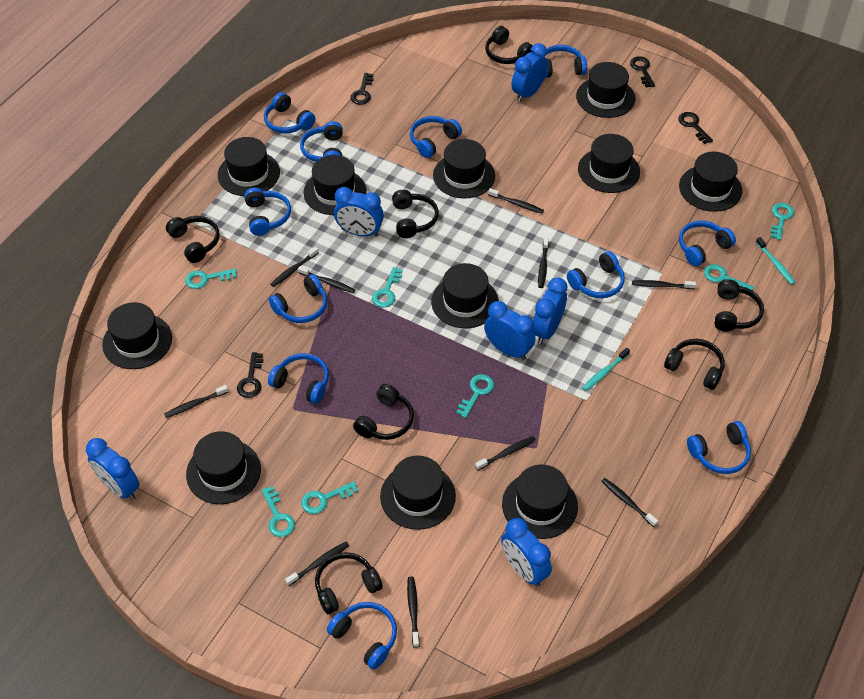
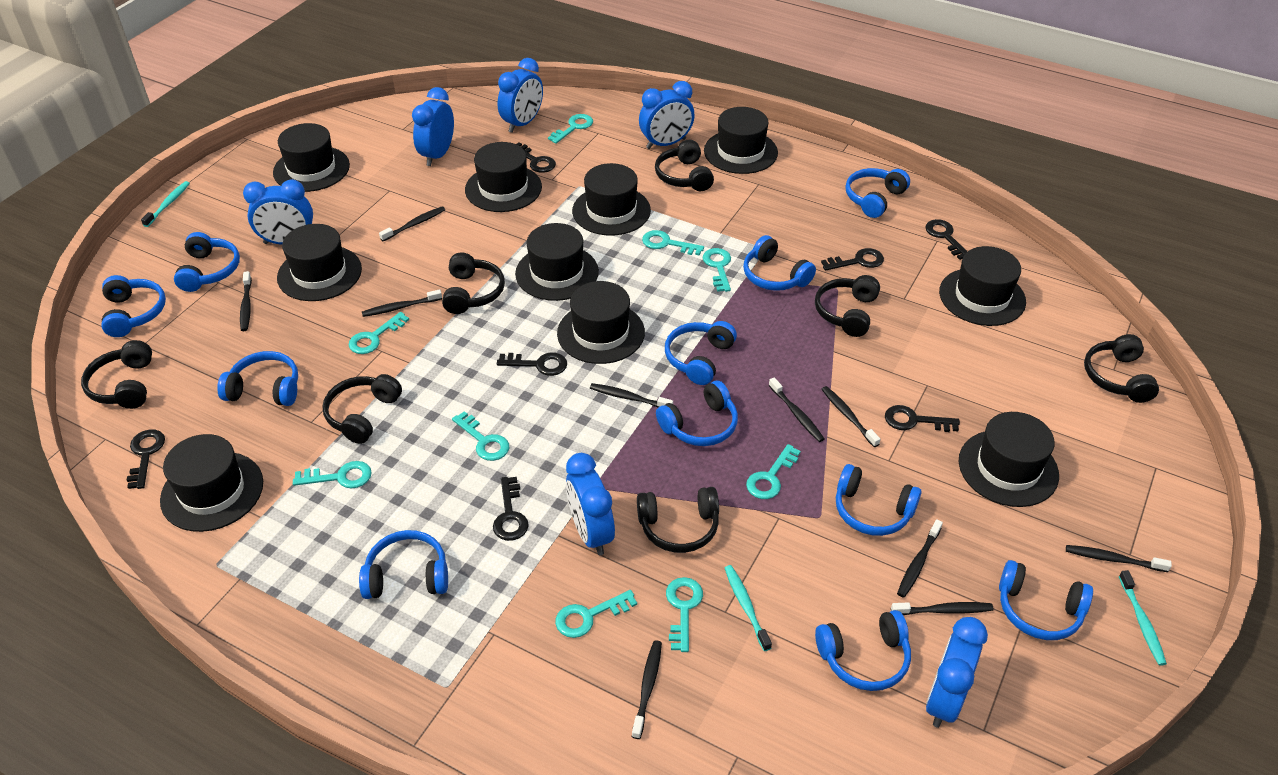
black hat: 11 -> 10
black key: 4 -> 7
turquoise key: 7 -> 9
turquoise toothbrush: 2 -> 3

